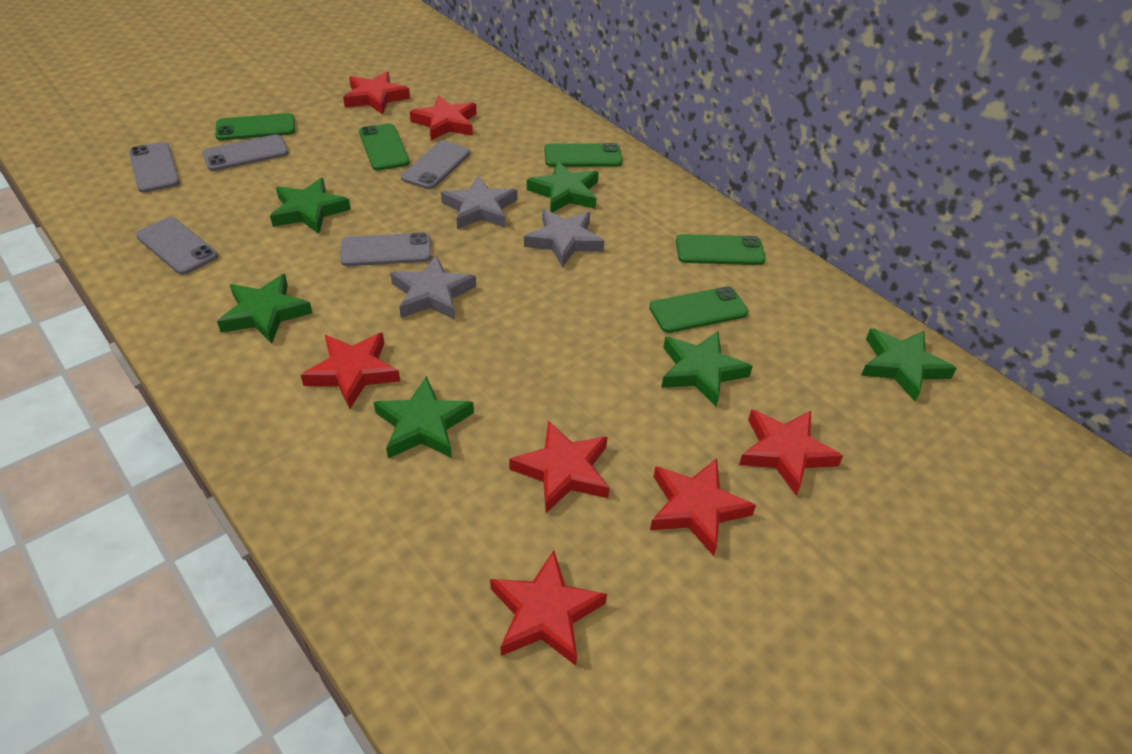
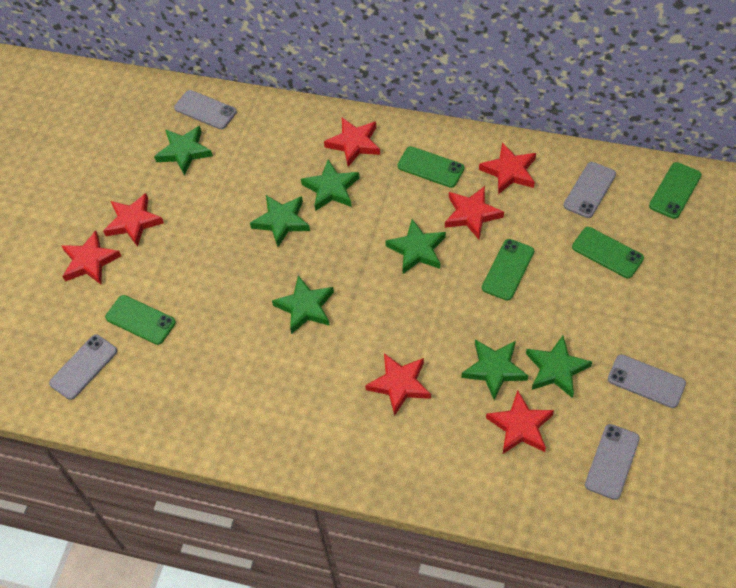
green star: 6 -> 7
grey star: 3 -> 0

